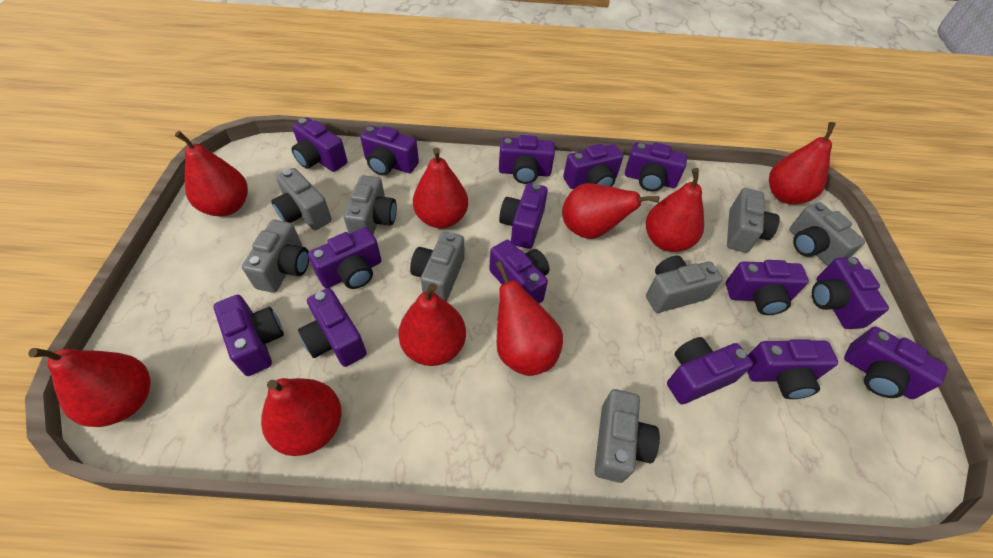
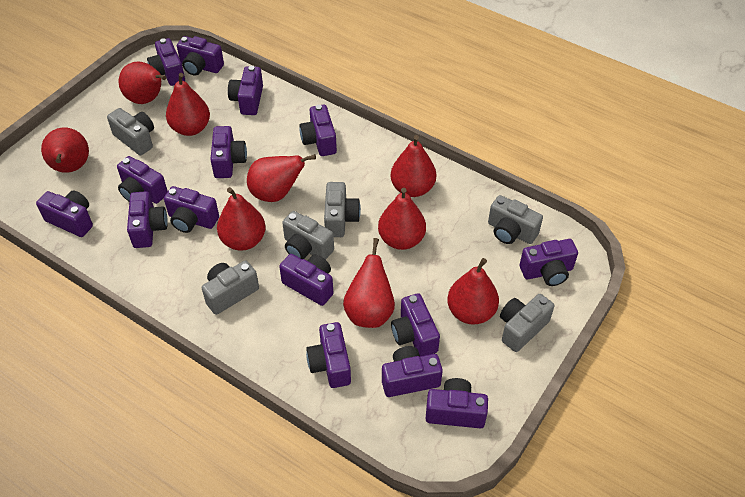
grey camera: 8 -> 6

